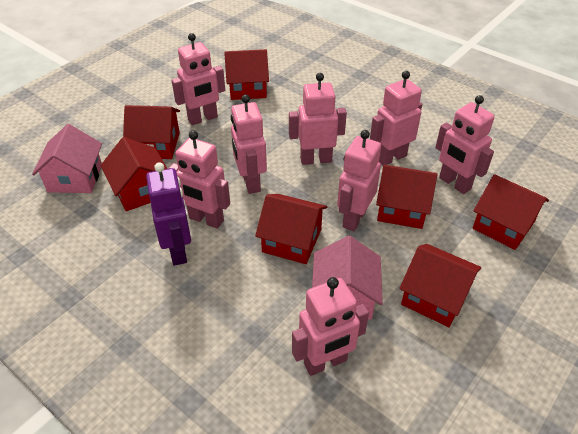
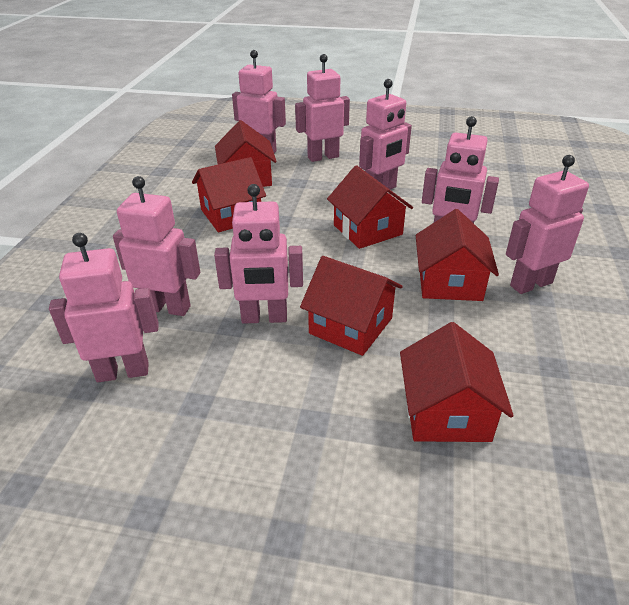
pink house: 2 -> 0
purple robot: 1 -> 0
red house: 7 -> 6

